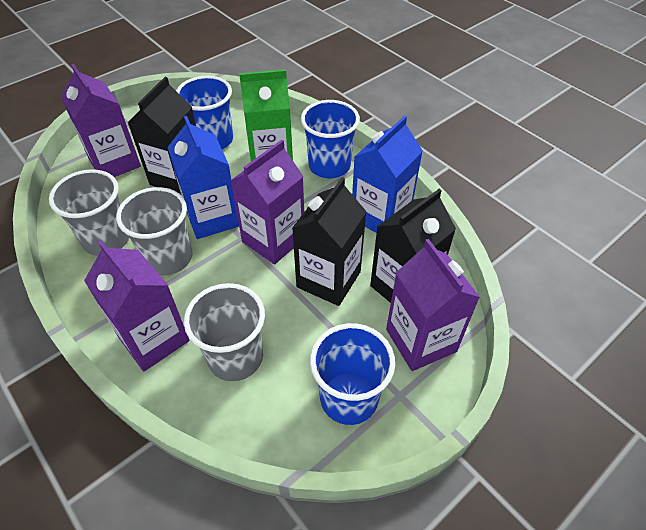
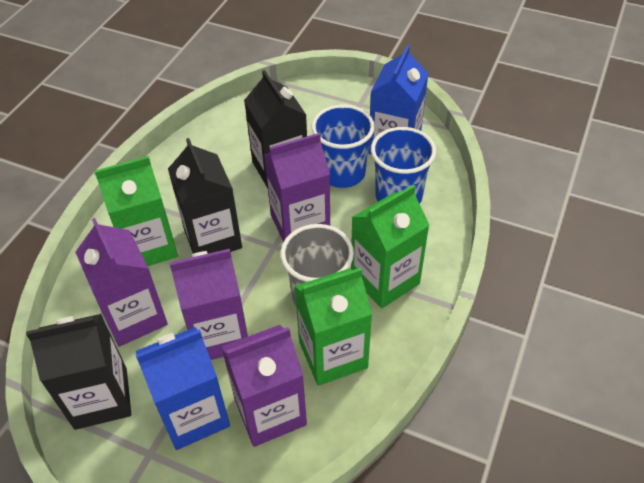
blue cup: 3 -> 2
green carton: 1 -> 3
grey cup: 3 -> 1

